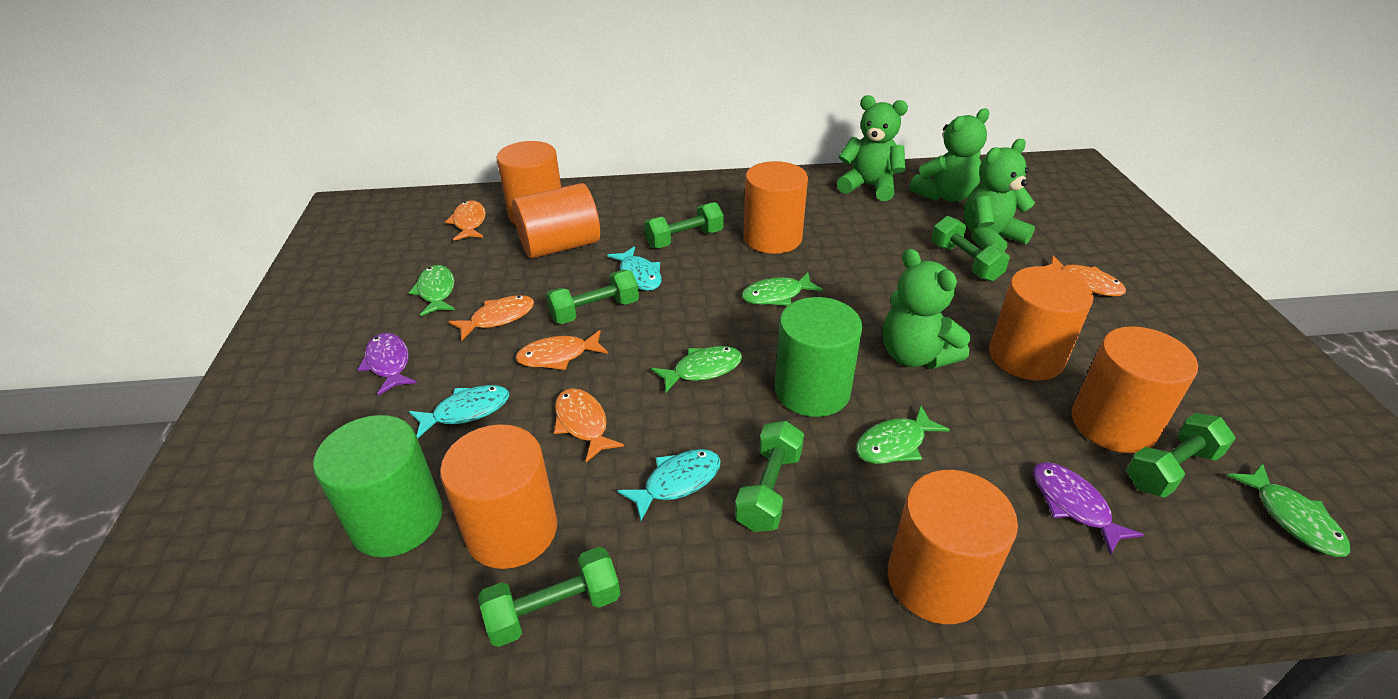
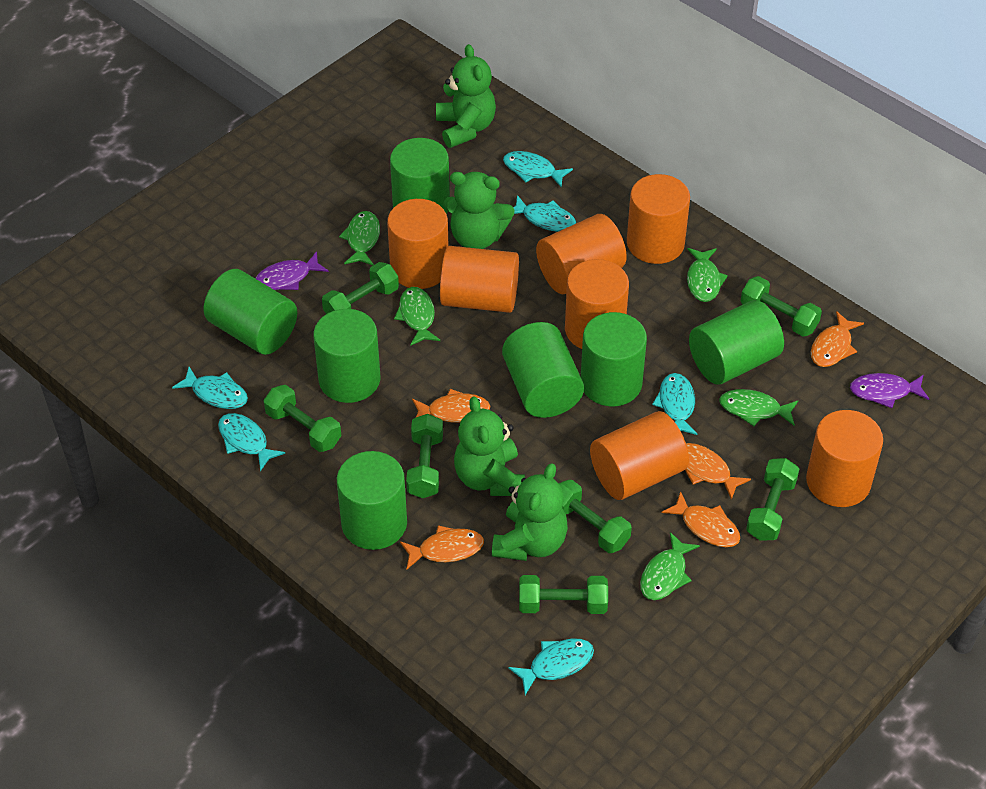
green cylinder: 2 -> 7
green dumbbell: 6 -> 7
turquoise fish: 3 -> 6

